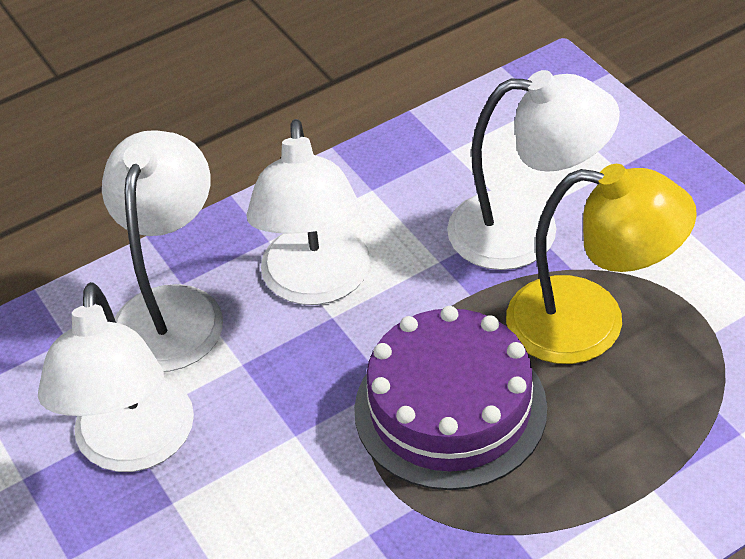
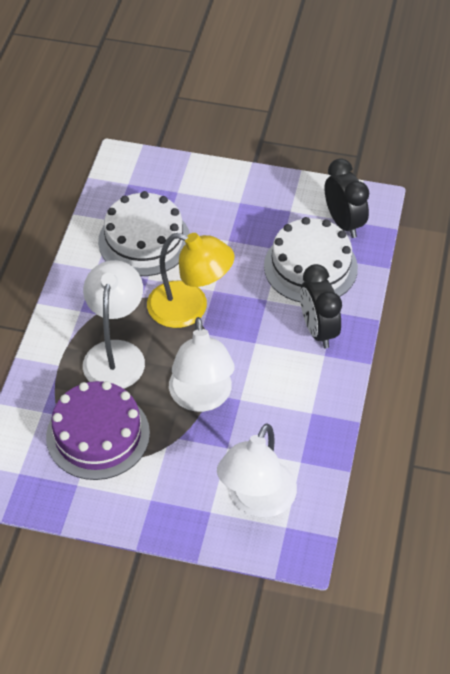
black clock: 0 -> 2
white cake: 0 -> 2
white lamp: 4 -> 3

